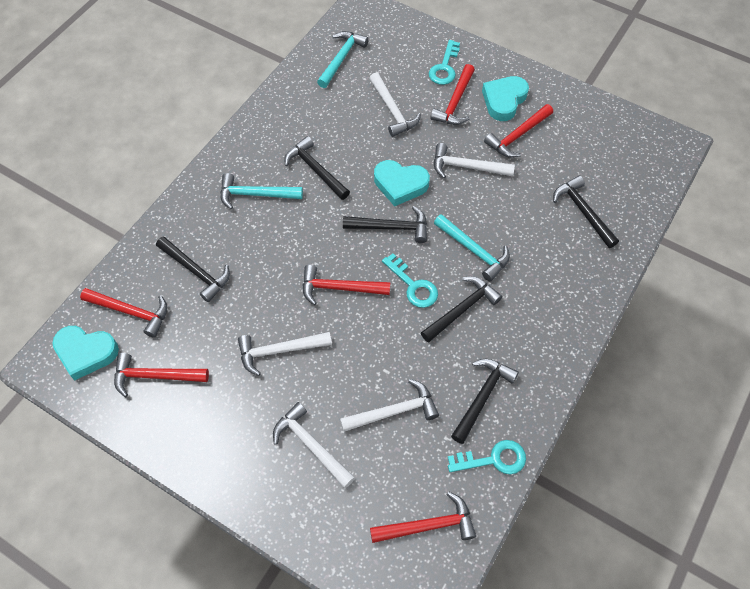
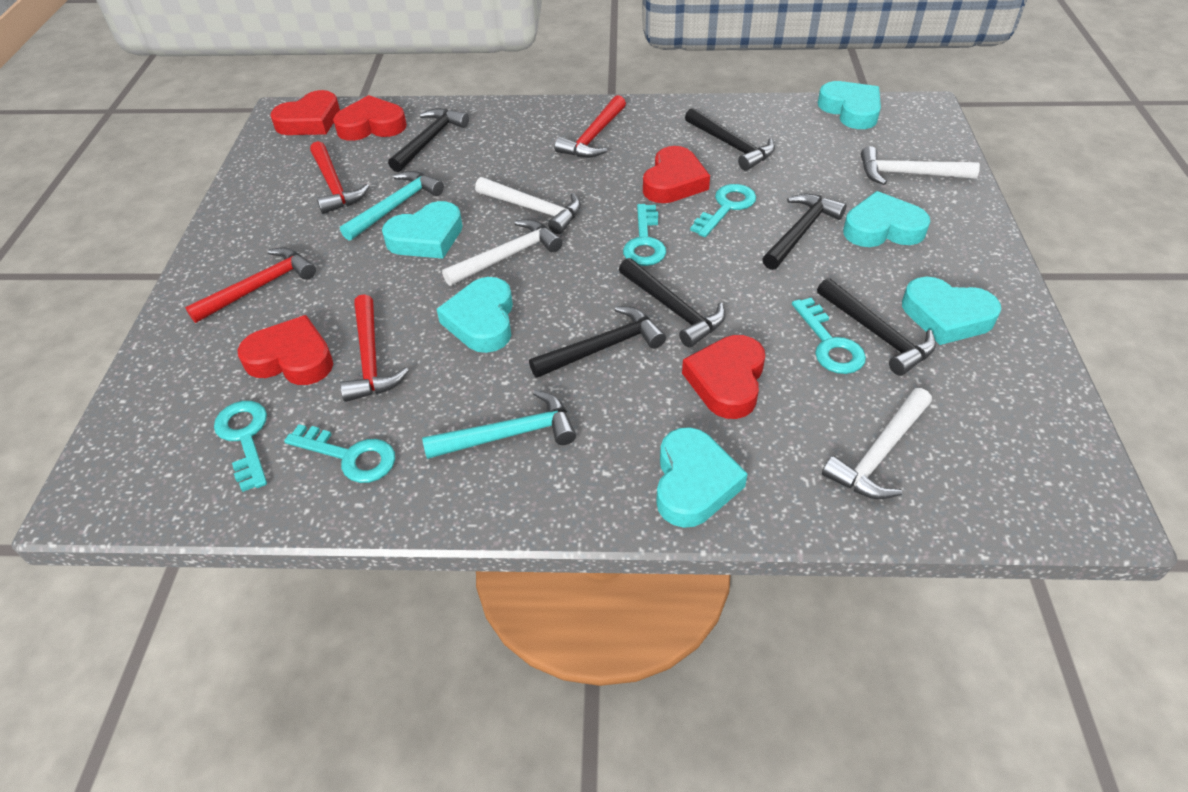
red hammer: 6 -> 4
red heart: 0 -> 5
turquoise hammer: 3 -> 2
turquoise heart: 3 -> 6
turquoise key: 3 -> 5
white hammer: 5 -> 4

